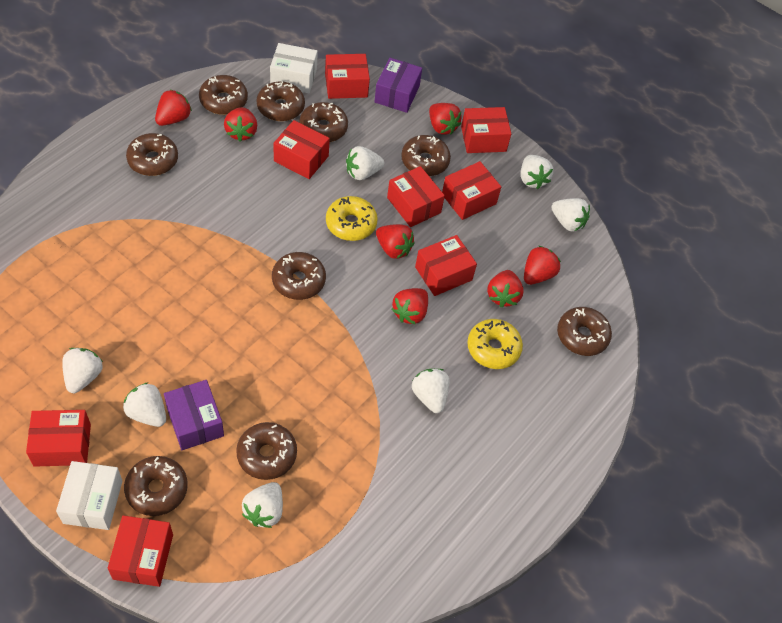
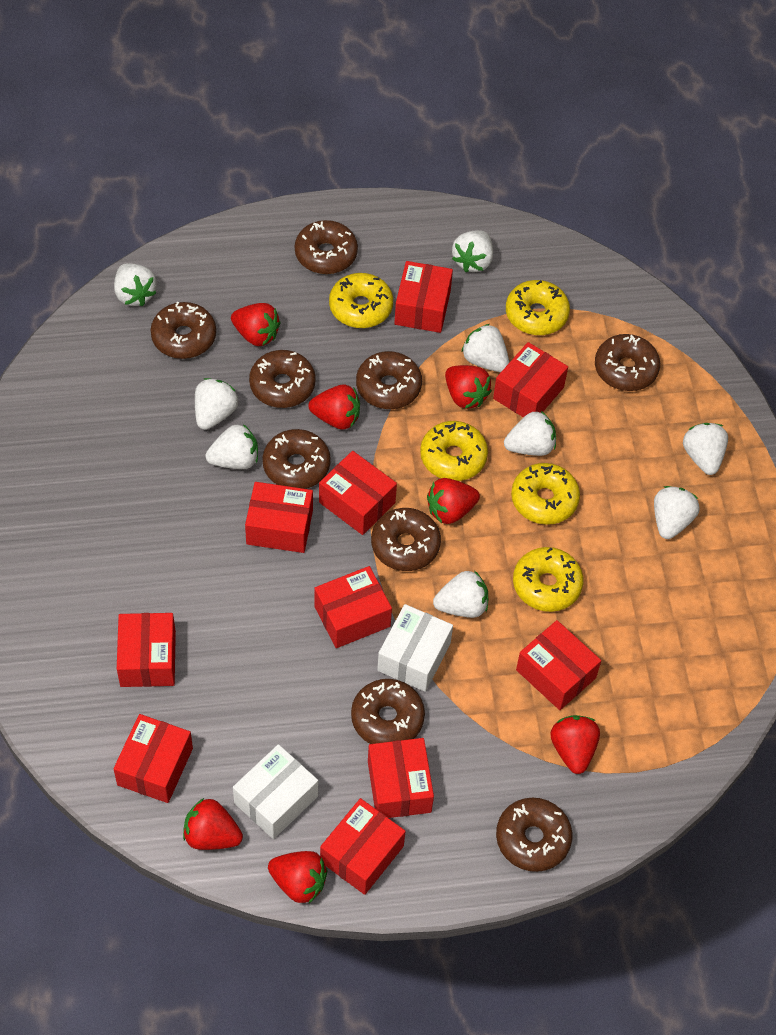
purple box: 2 -> 0
red box: 8 -> 10
white strawberry: 7 -> 9
yellow donut: 2 -> 5

